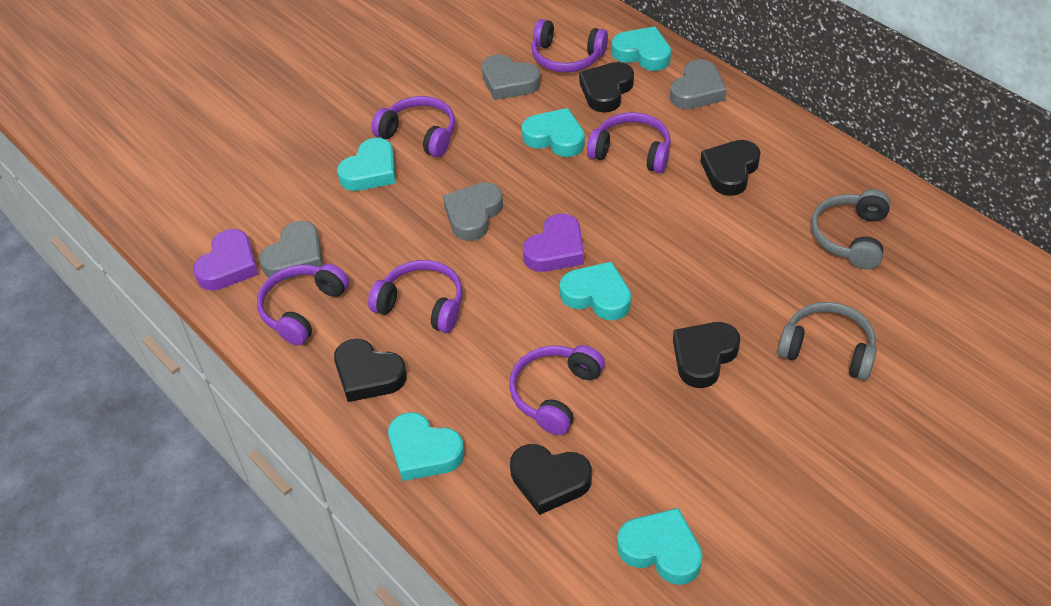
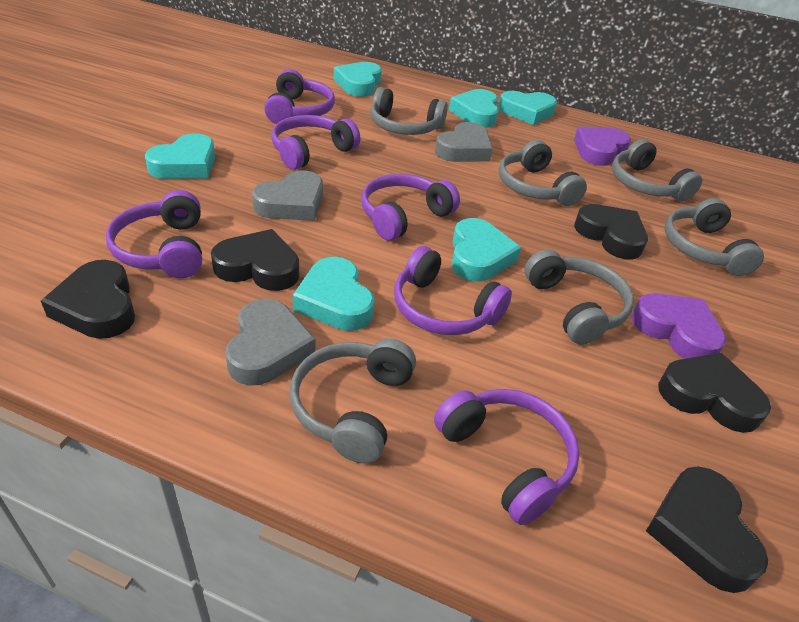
grey headphones: 2 -> 6
grey heart: 4 -> 3

